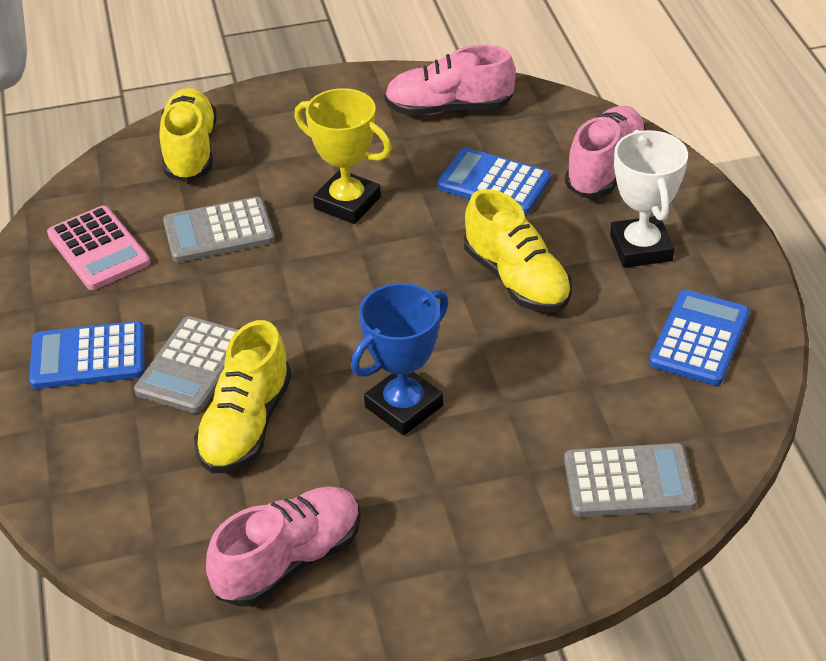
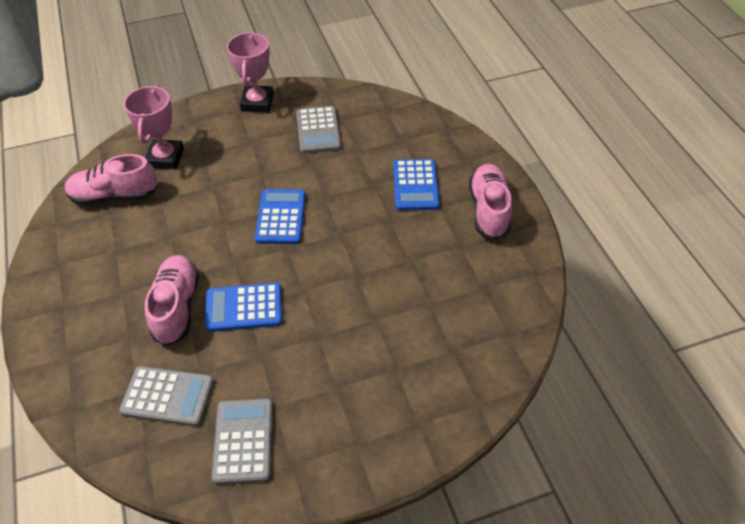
blue trophy: 1 -> 0
pink calculator: 1 -> 0
pink trophy: 0 -> 2
white trophy: 1 -> 0
yellow shoe: 3 -> 0
yellow trophy: 1 -> 0

